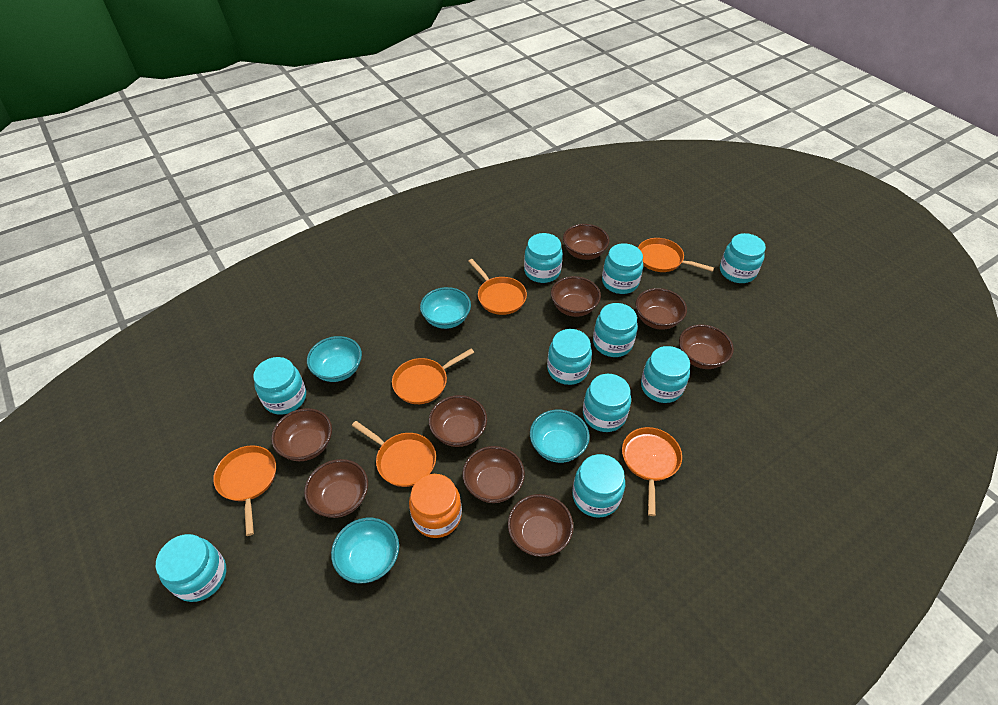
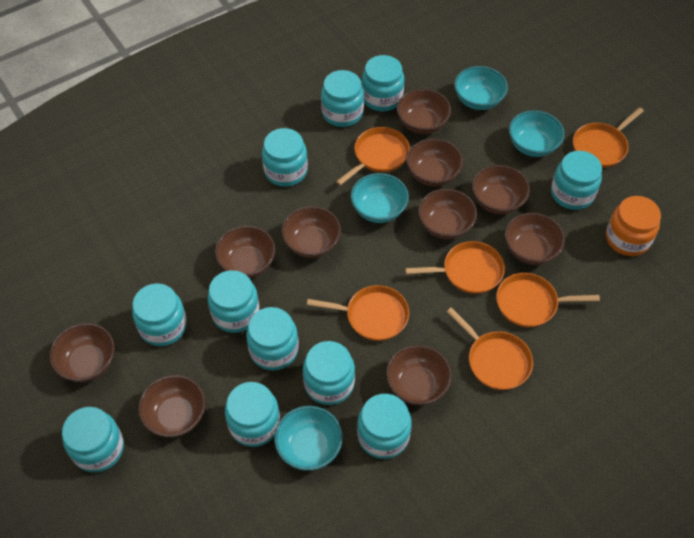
brown bowl: 9 -> 10
turquoise jar: 10 -> 11

